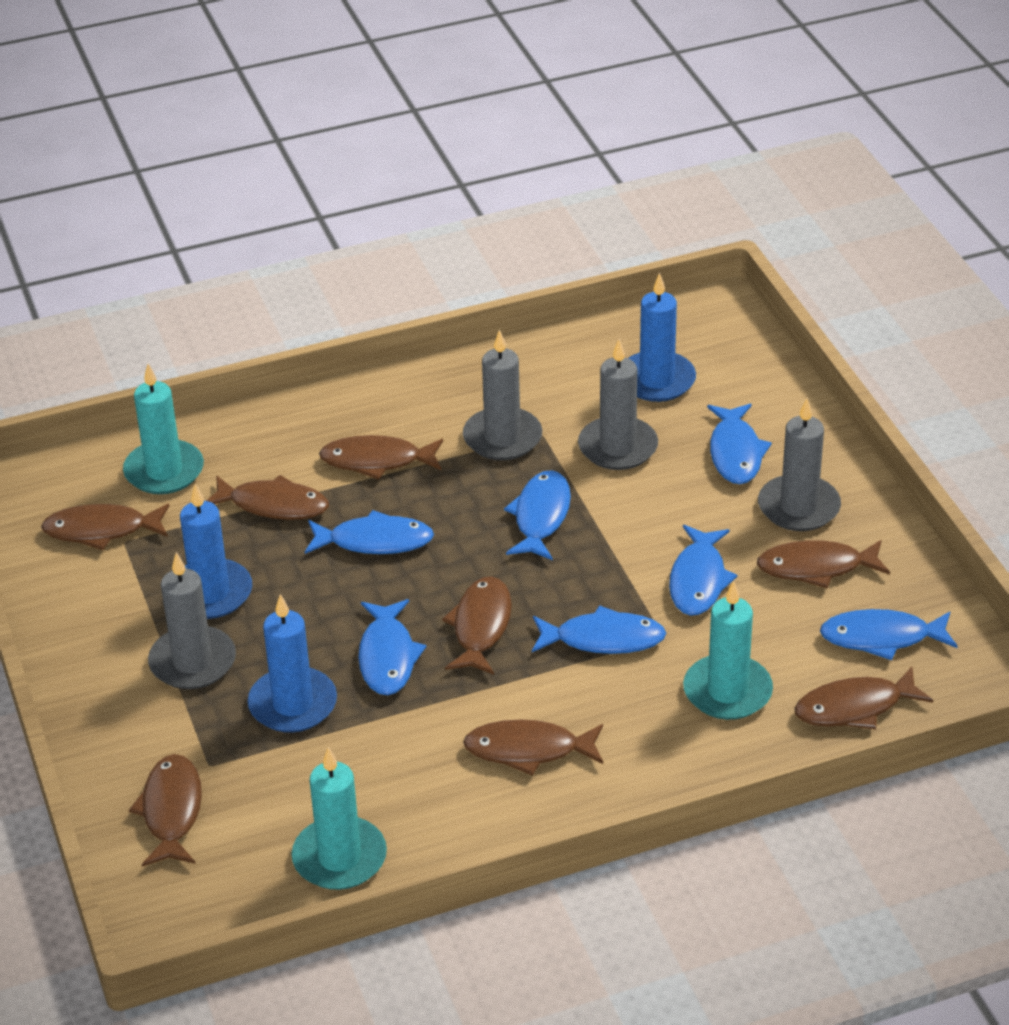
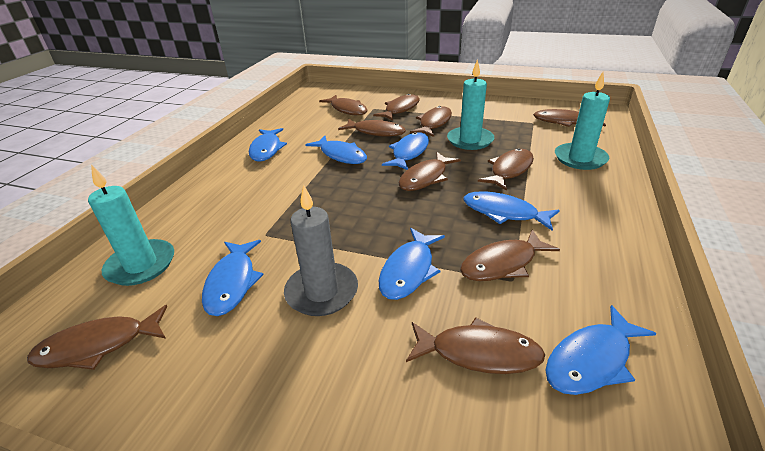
blue candle: 3 -> 0
brown fish: 8 -> 10
grey candle: 4 -> 1

